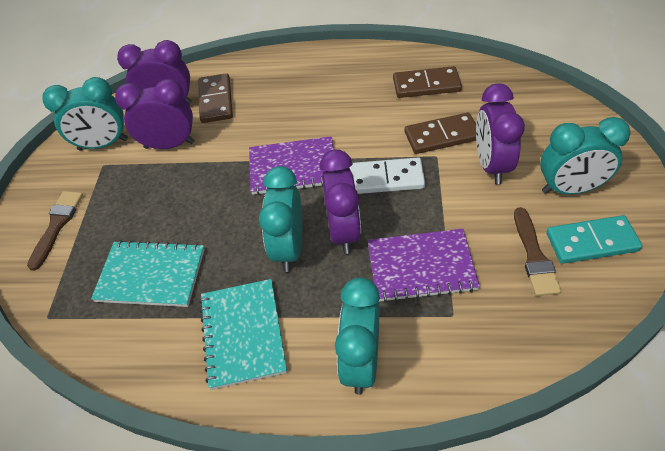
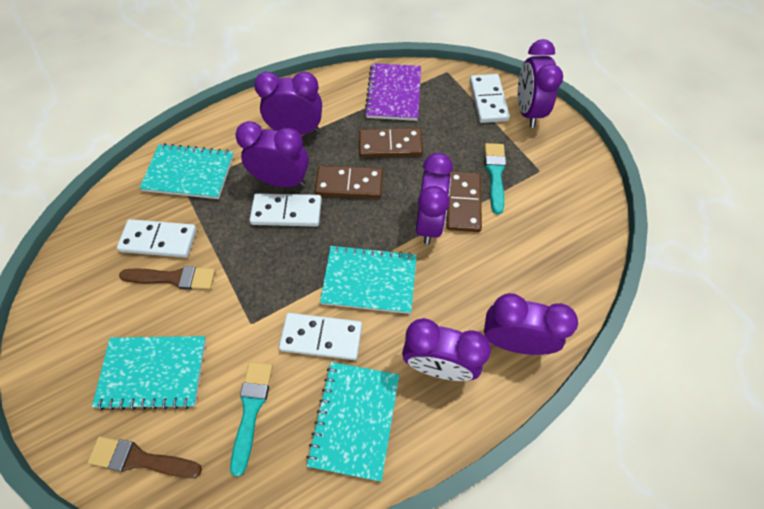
purple clock: 4 -> 6
purple notebook: 2 -> 1
turquoise brush: 0 -> 2
turquoise clock: 4 -> 0
turquoise domino: 1 -> 0
turquoise notebook: 2 -> 4
white domino: 1 -> 4

